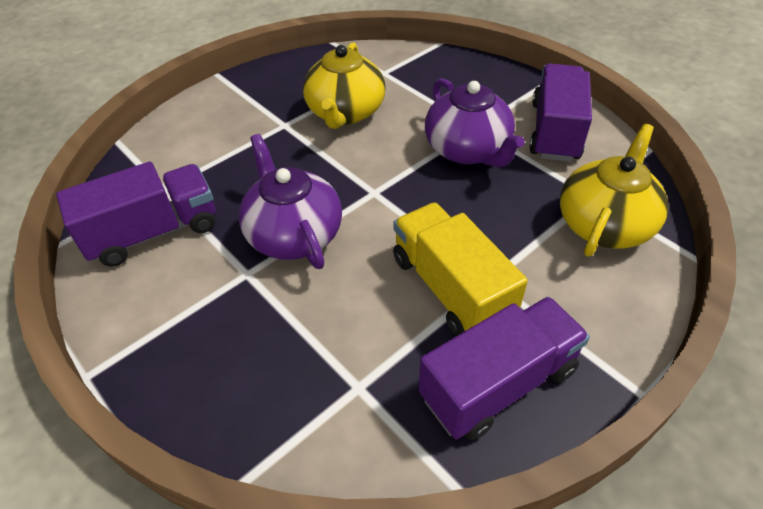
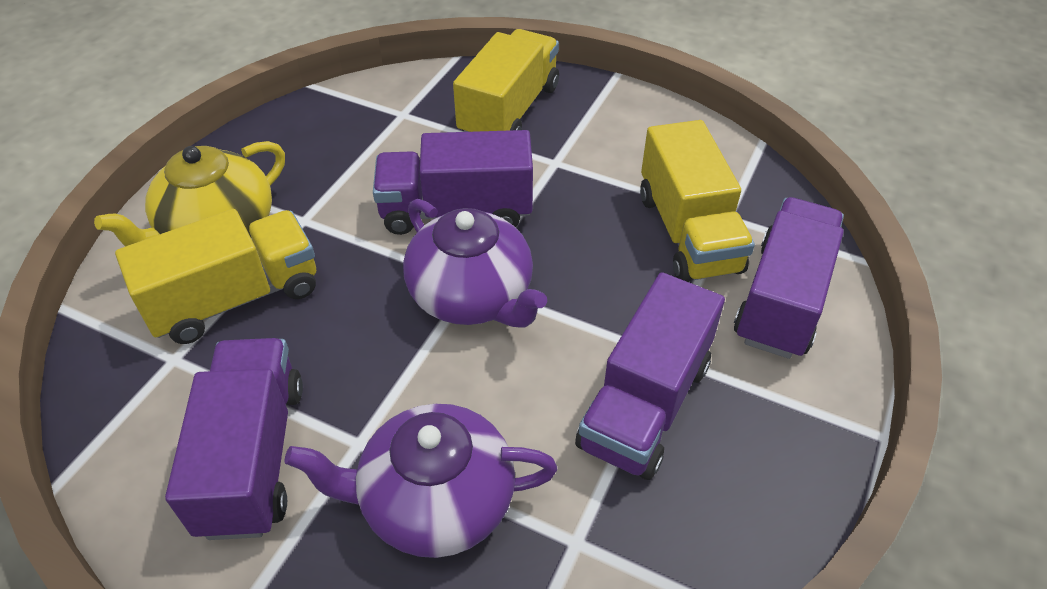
purple truck: 3 -> 4
yellow teapot: 2 -> 1
yellow truck: 1 -> 3

